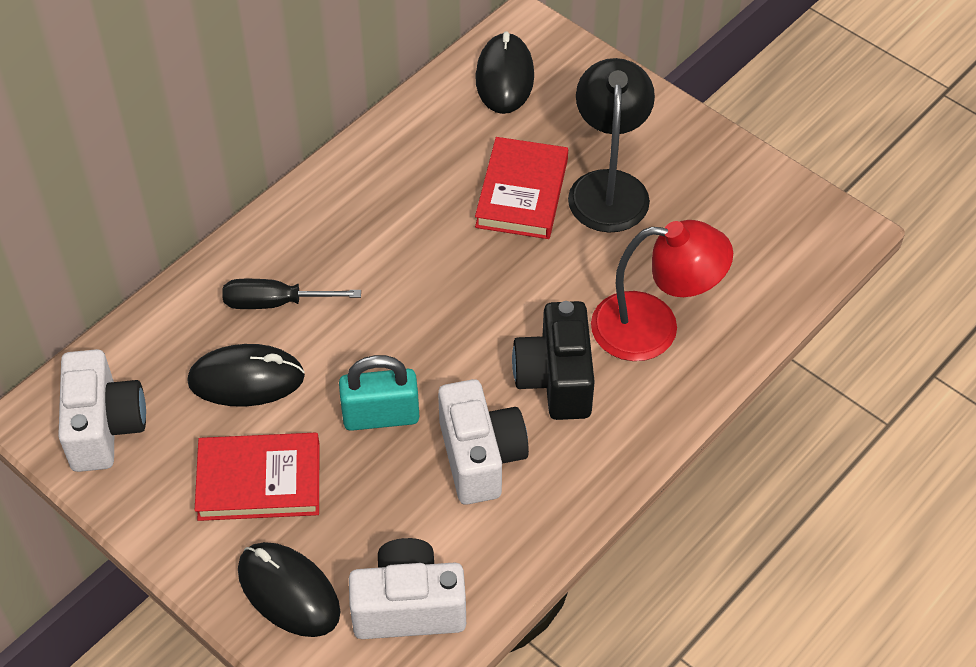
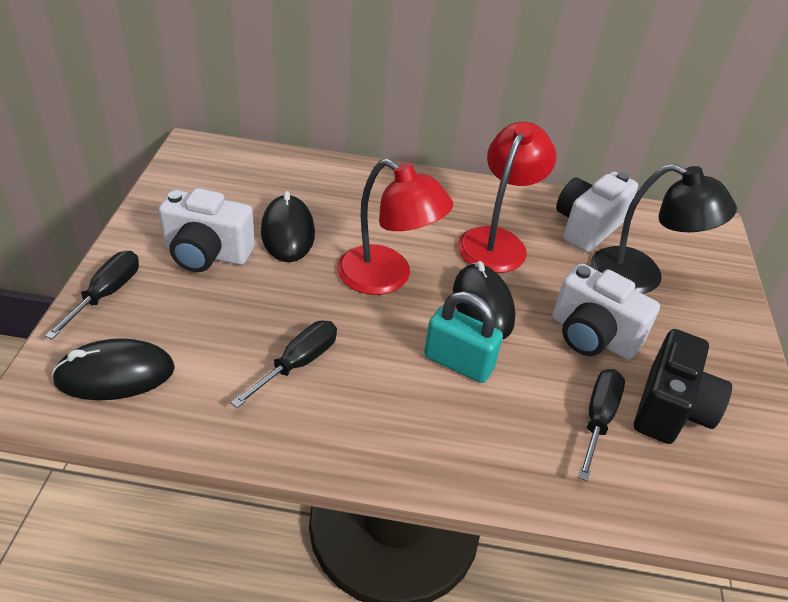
black screwdriver: 1 -> 3
red book: 2 -> 0
red lamp: 1 -> 2

